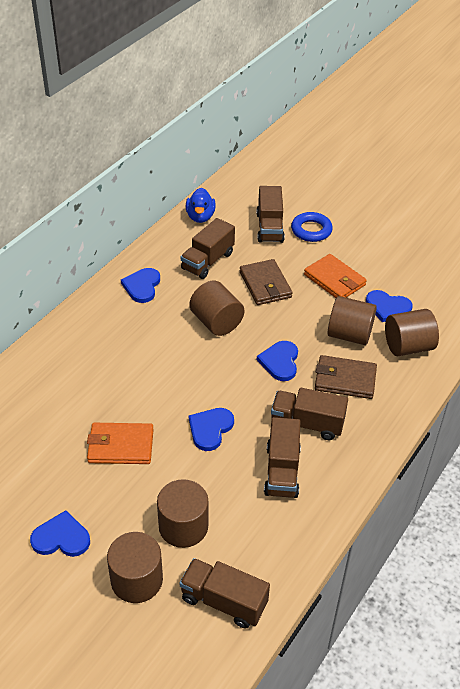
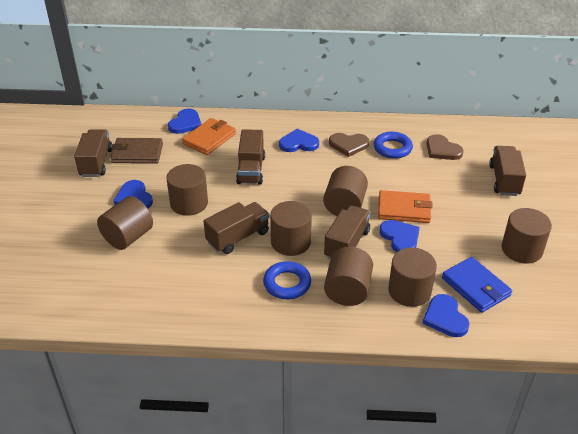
blue duck: 1 -> 0
blue ring: 1 -> 2
blue wallet: 0 -> 1
brown cylinder: 5 -> 7
brown heart: 0 -> 2
brown wallet: 2 -> 1

